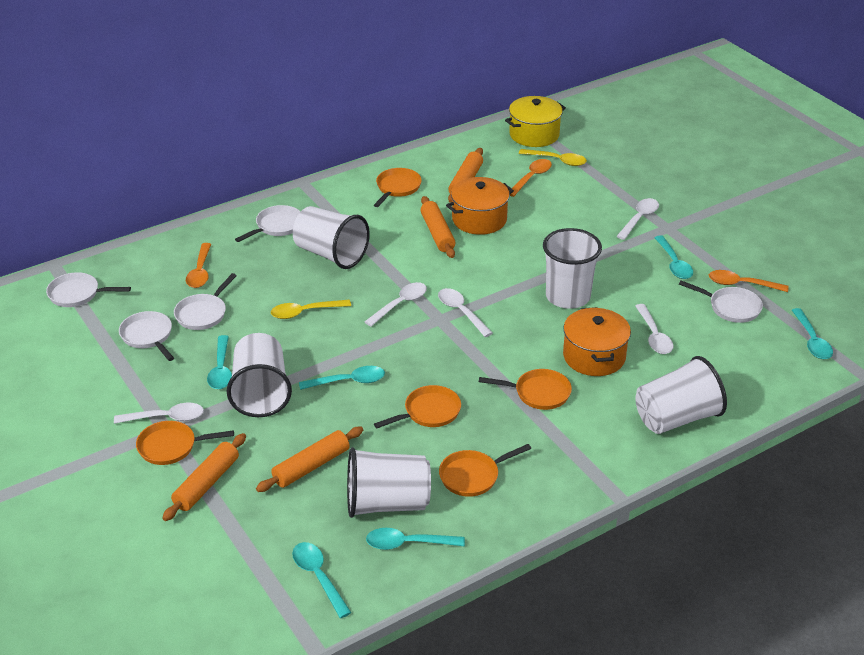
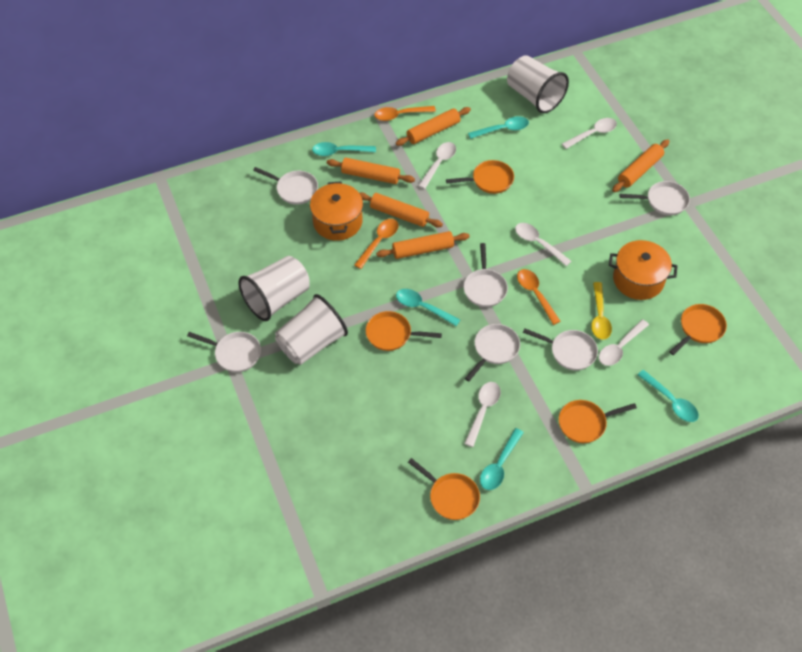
orange rolling pin: 4 -> 5
turquoise spoon: 6 -> 5
white cup: 5 -> 3
white pan: 5 -> 6
yellow pot: 1 -> 0
yellow spoon: 2 -> 1

